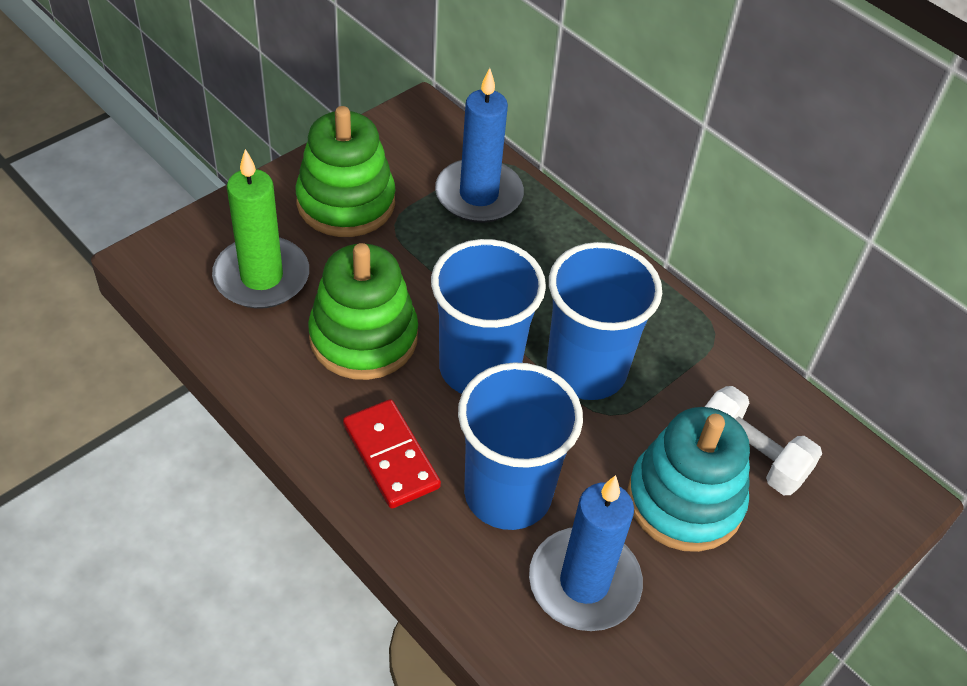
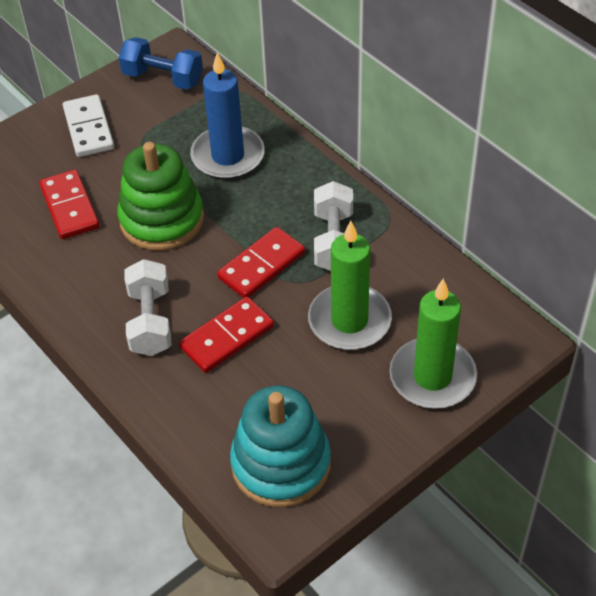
blue candle: 2 -> 1
blue cup: 3 -> 0
blue dumbbell: 0 -> 1
green candle: 1 -> 2
green stacking toy: 2 -> 1
red domino: 1 -> 3
white domino: 0 -> 1
white dumbbell: 1 -> 2

